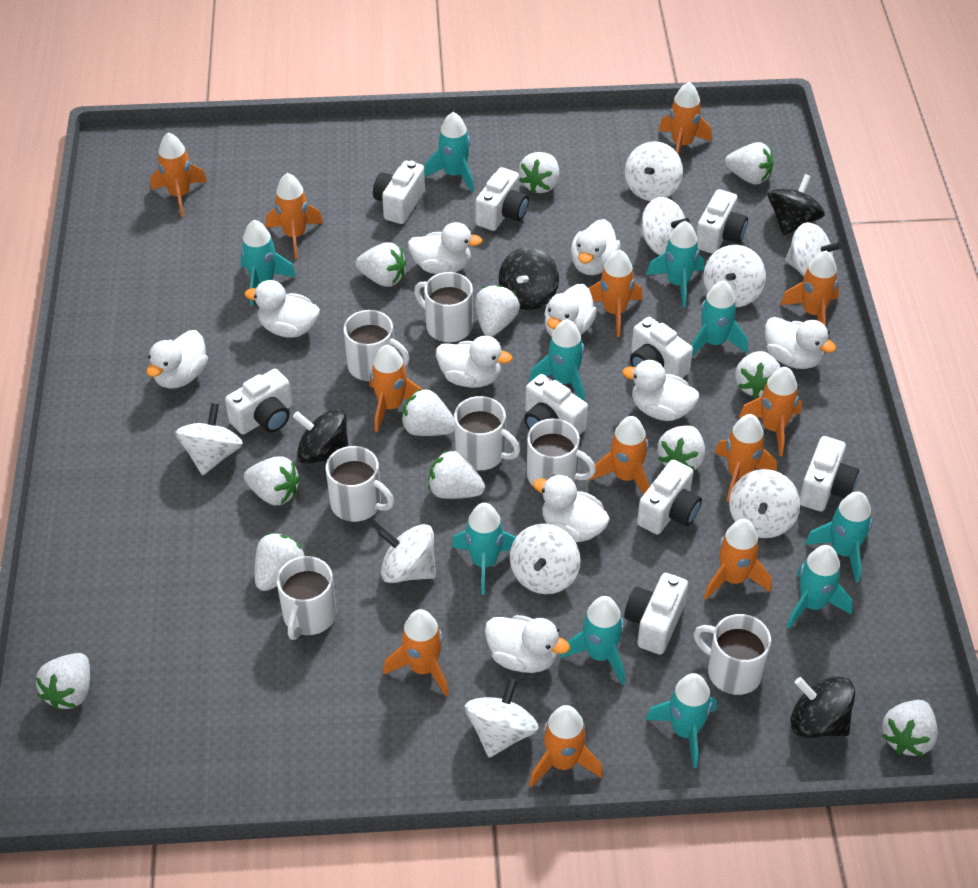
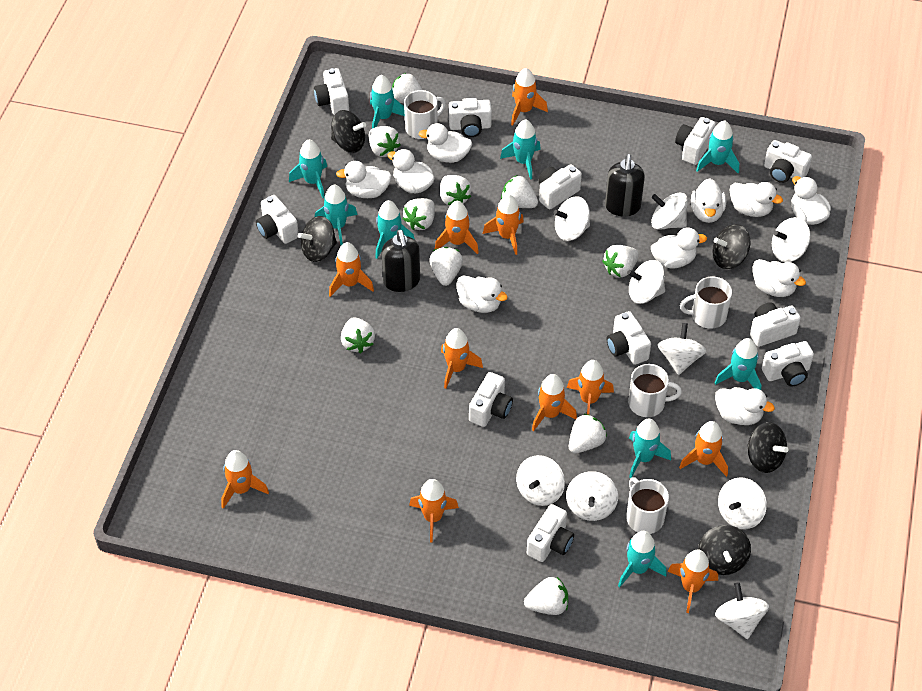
black soap dispenser: 0 -> 2
black spinning top: 4 -> 5
orange rocket: 12 -> 11
turquoise rocket: 10 -> 9
white camera: 9 -> 11
white mug: 7 -> 4
white strawberry: 12 -> 10

